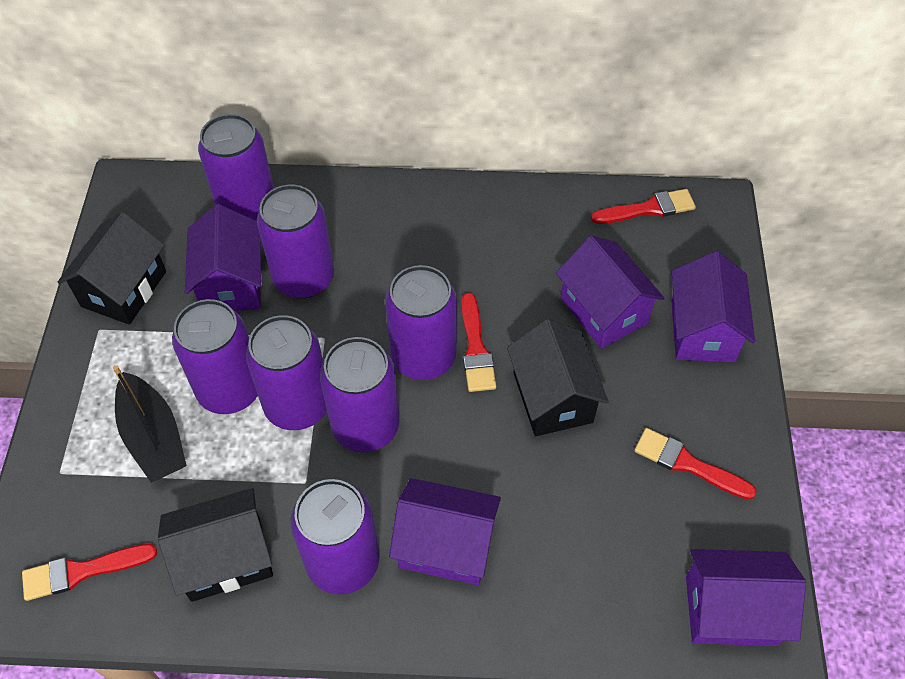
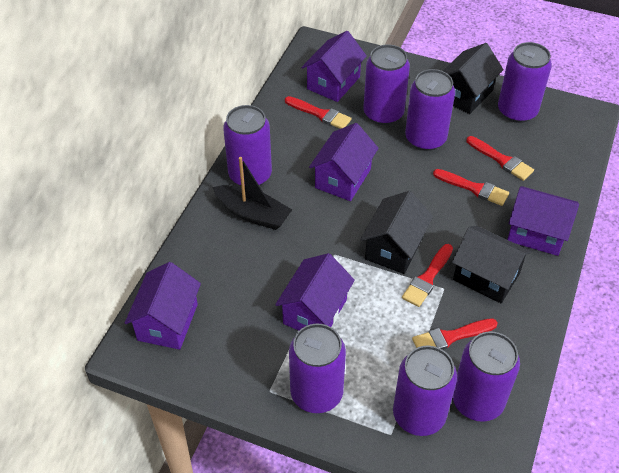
red brush: 4 -> 5

